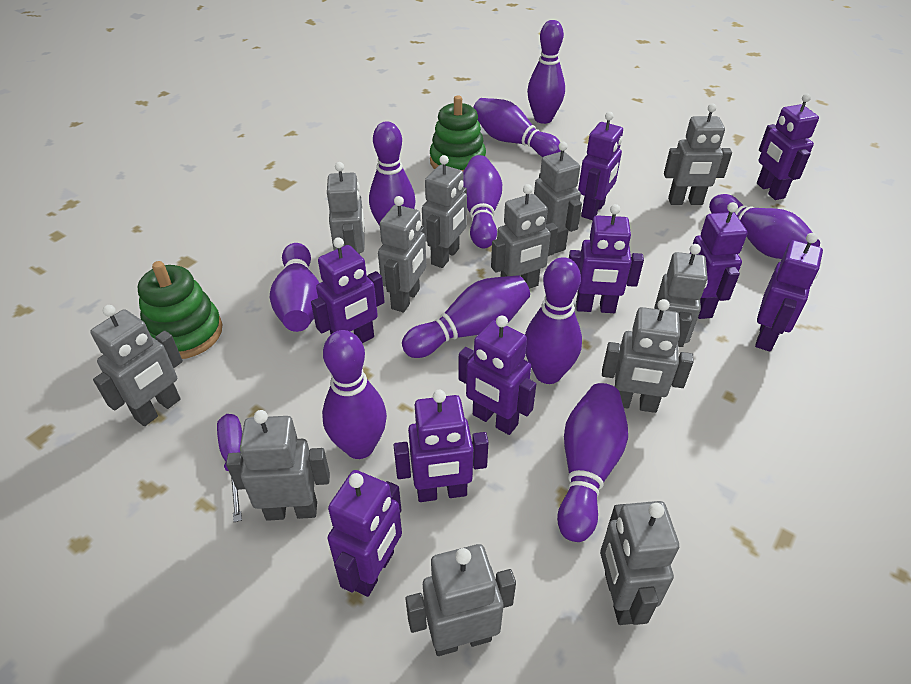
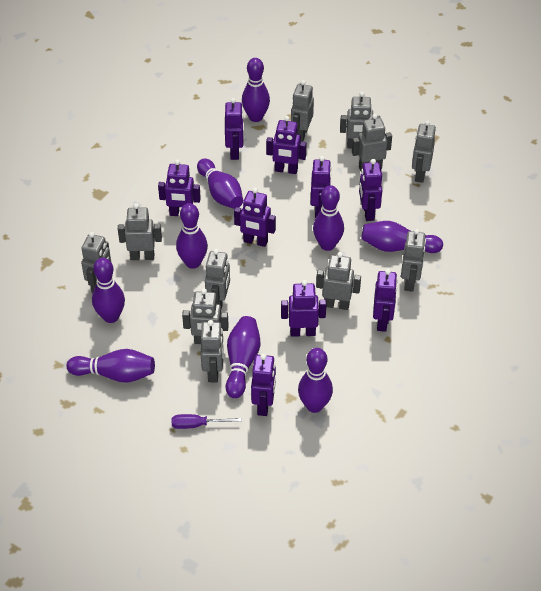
green stacking toy: 2 -> 0
grey robot: 12 -> 11
purple bowling pin: 10 -> 9

